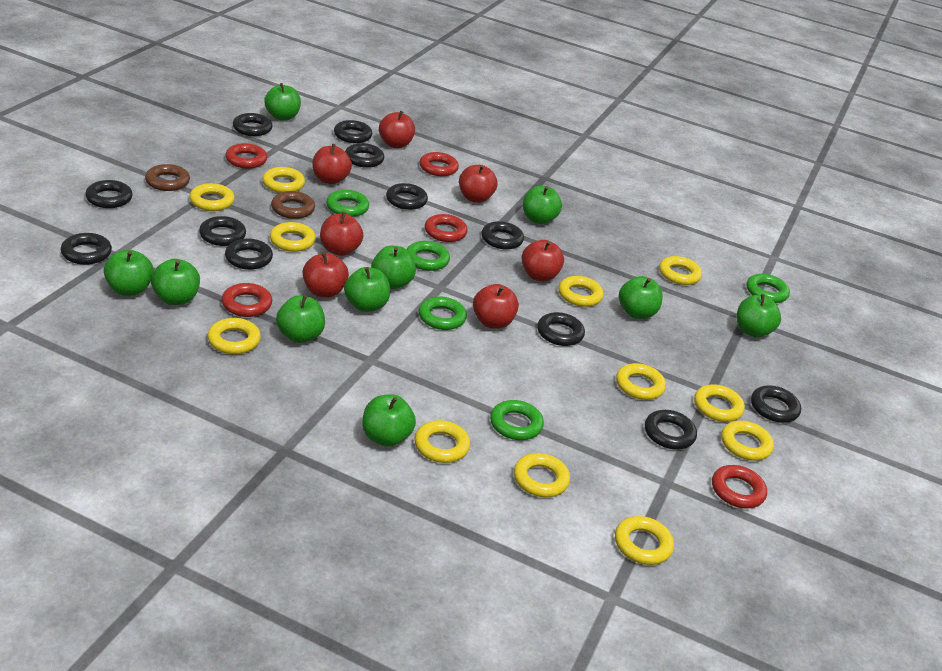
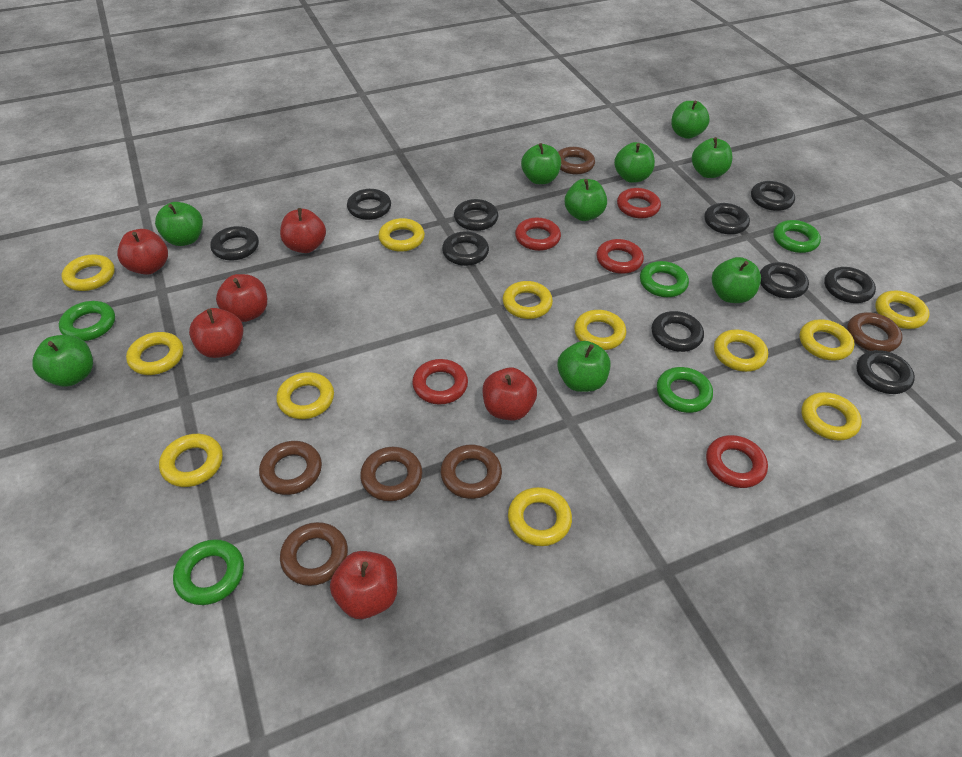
black ring: 12 -> 10
brown ring: 2 -> 6
green apple: 10 -> 9
red apple: 7 -> 6

